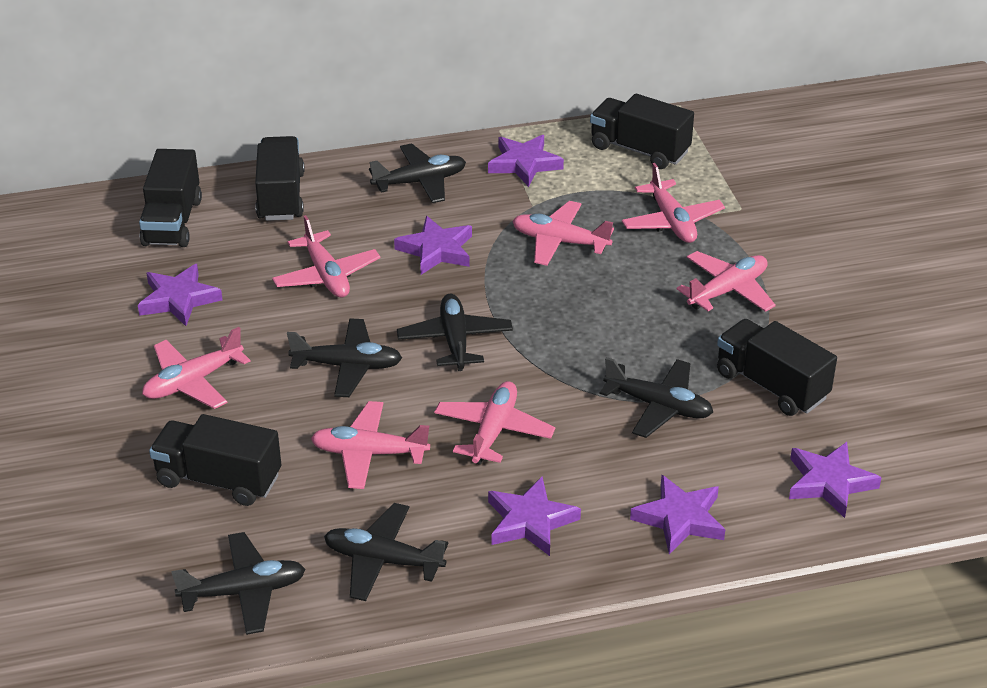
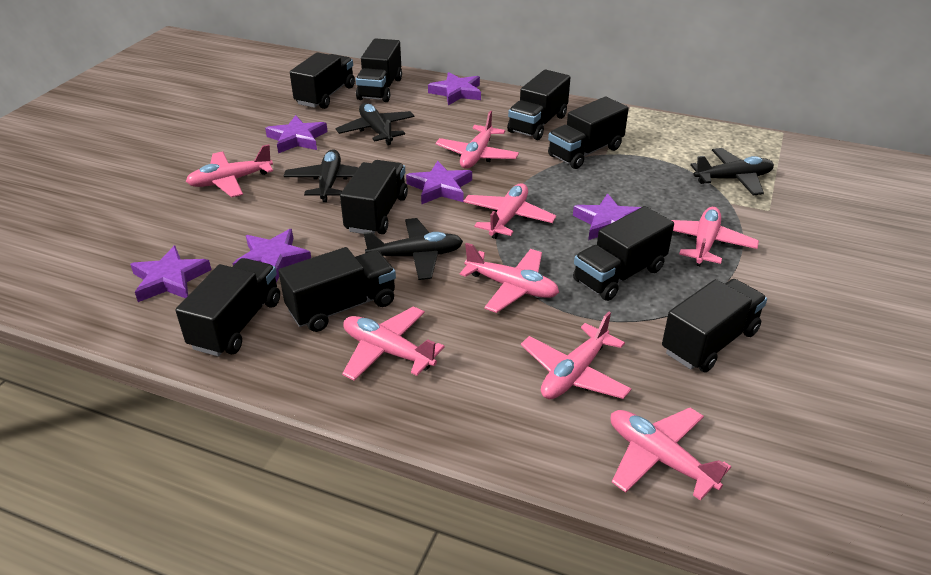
black plane: 6 -> 4
black truck: 5 -> 9
pink plane: 7 -> 8

